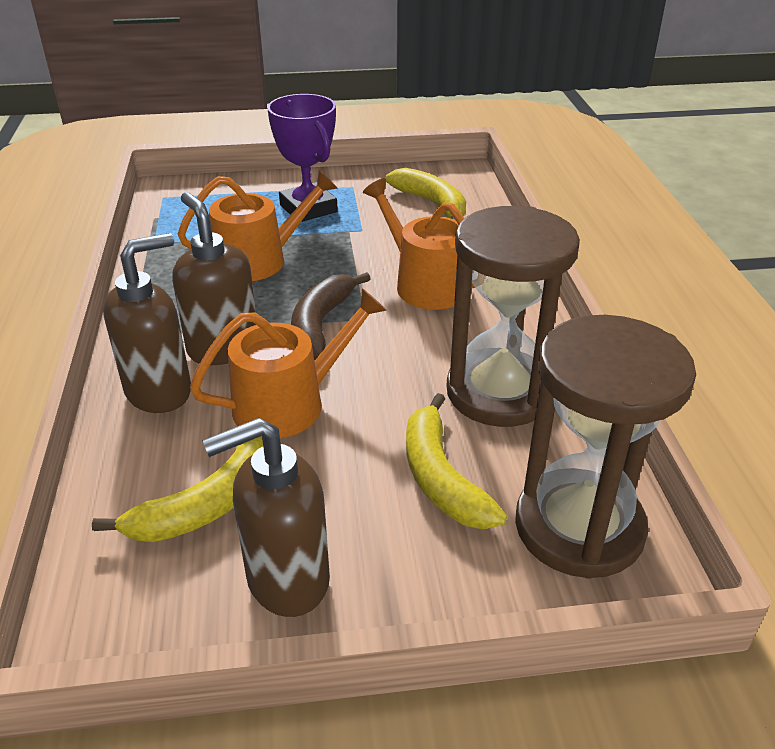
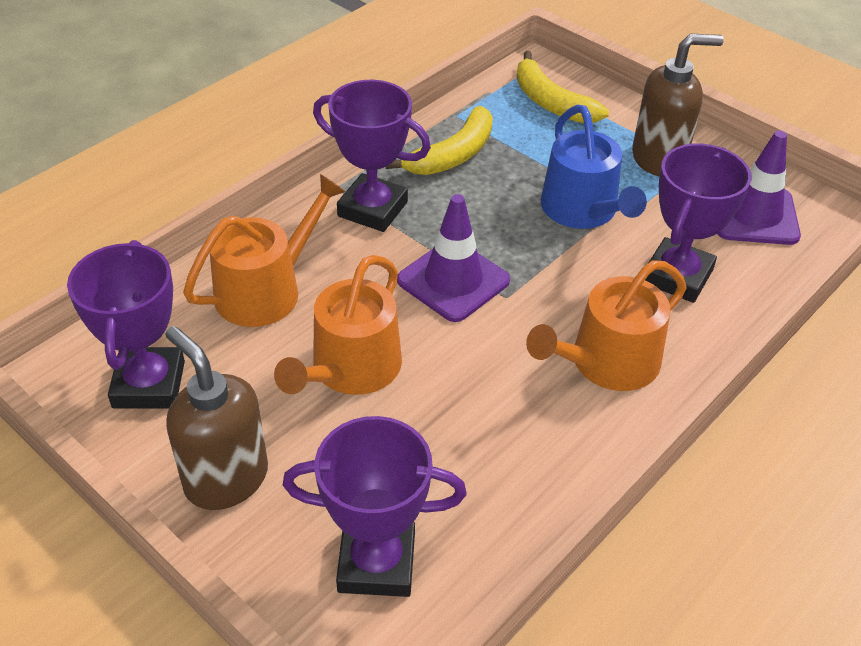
blue watering can: 0 -> 1
brown banana: 1 -> 0
brown hourglass: 2 -> 0
brown soap dispenser: 3 -> 2
purple traffic cone: 0 -> 2
purple trophy: 1 -> 4
yellow banana: 3 -> 2

